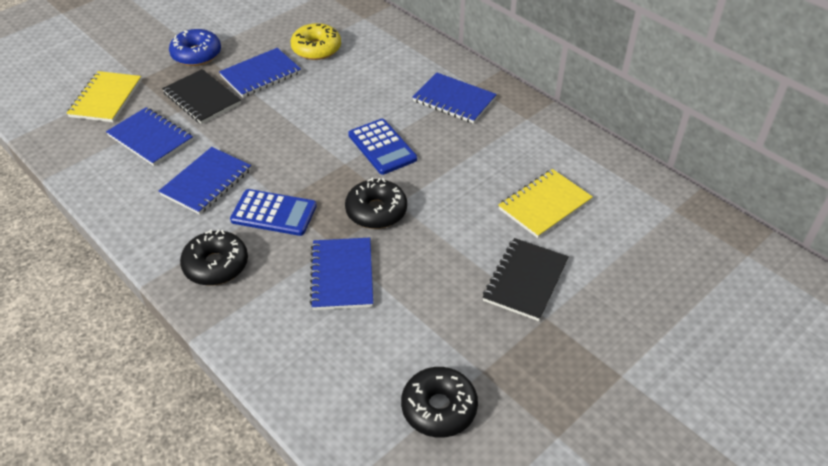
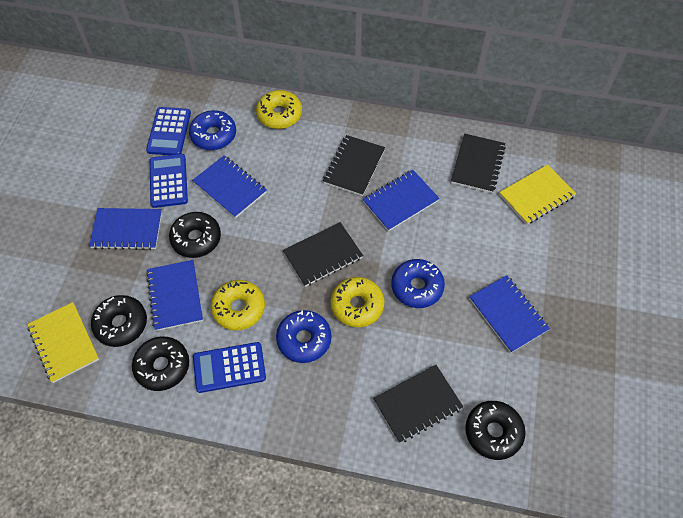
black donut: 3 -> 4
black notebook: 2 -> 4
blue calculator: 2 -> 3
blue donut: 1 -> 3
yellow donut: 1 -> 3

